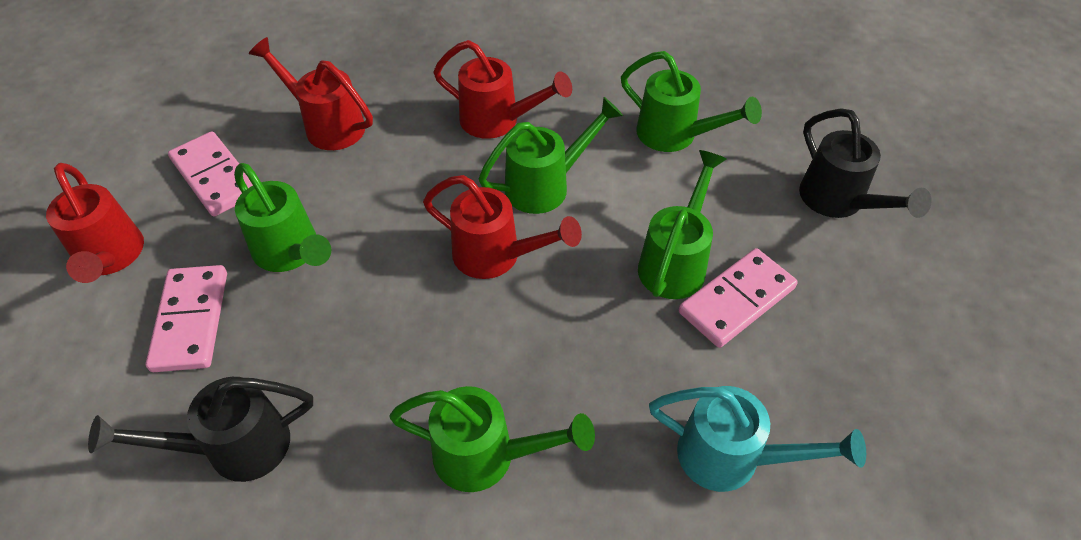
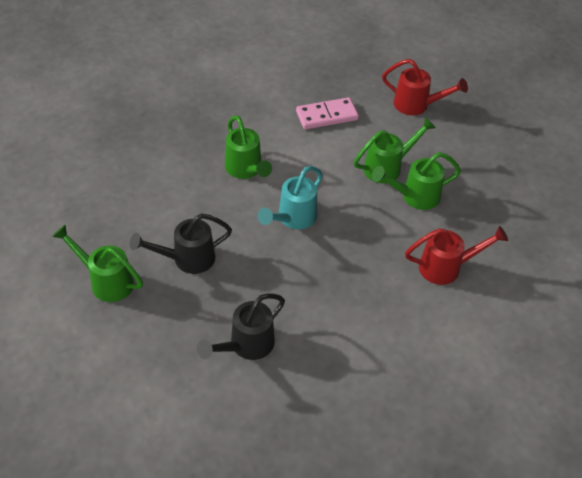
green watering can: 5 -> 4
pink domino: 3 -> 1
red watering can: 4 -> 2

